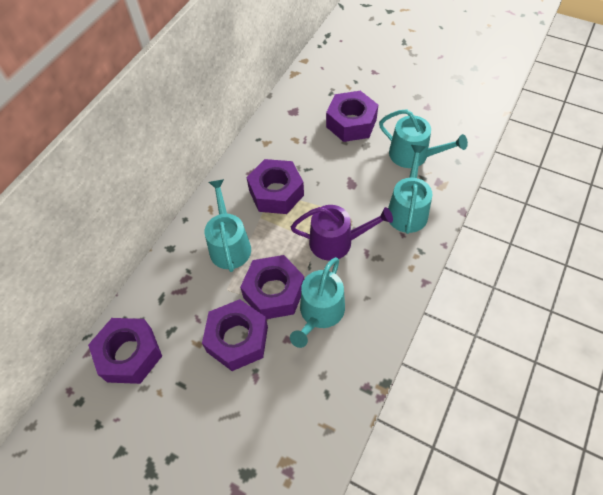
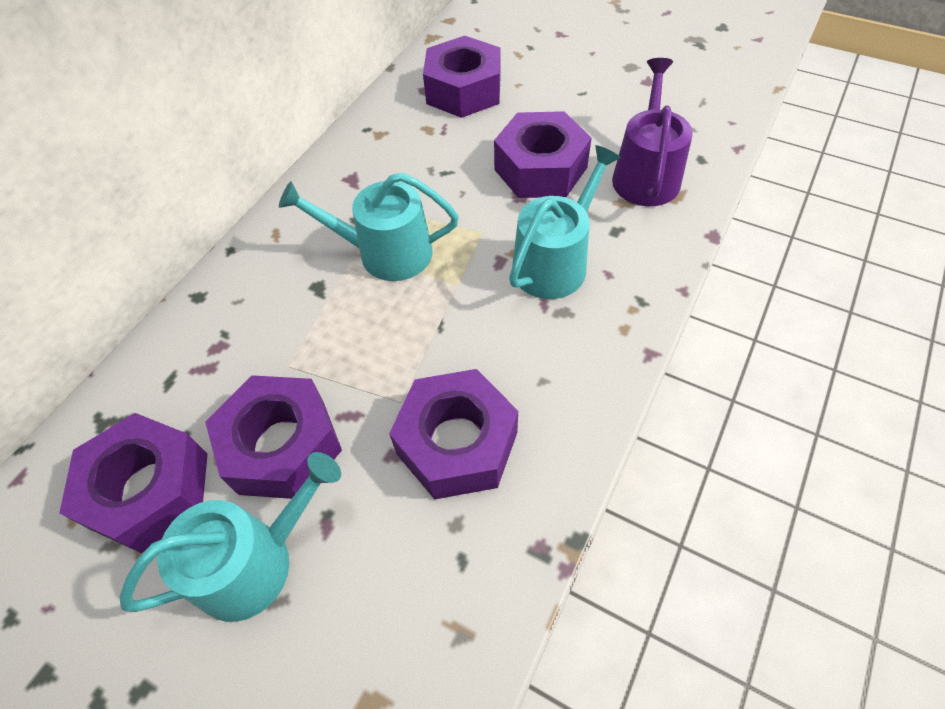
turquoise watering can: 4 -> 3

